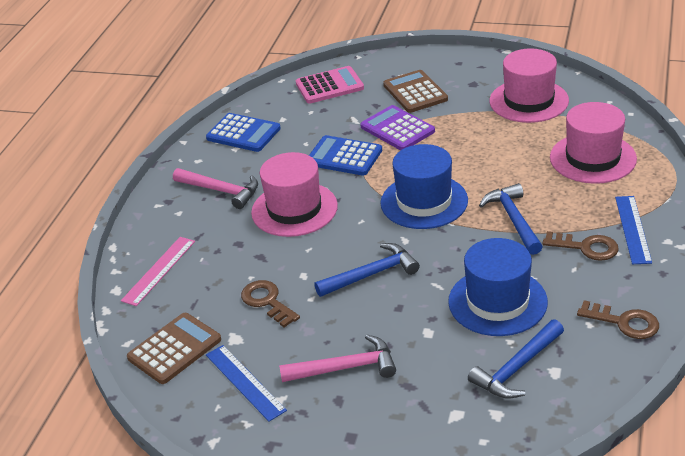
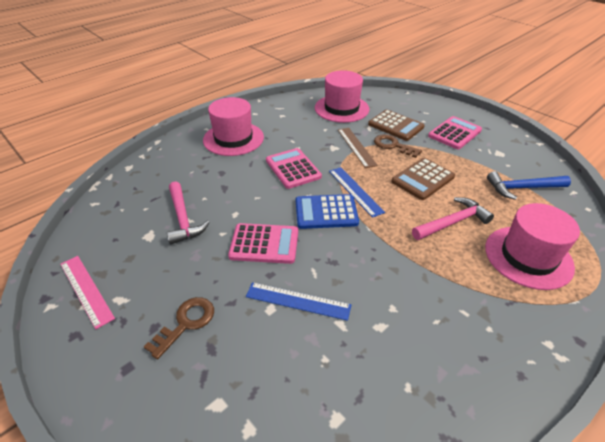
blue calculator: 2 -> 1
blue hammer: 3 -> 1
blue hat: 2 -> 0
brown key: 3 -> 2
brown ruler: 0 -> 1
pink calculator: 1 -> 3
purple calculator: 1 -> 0

